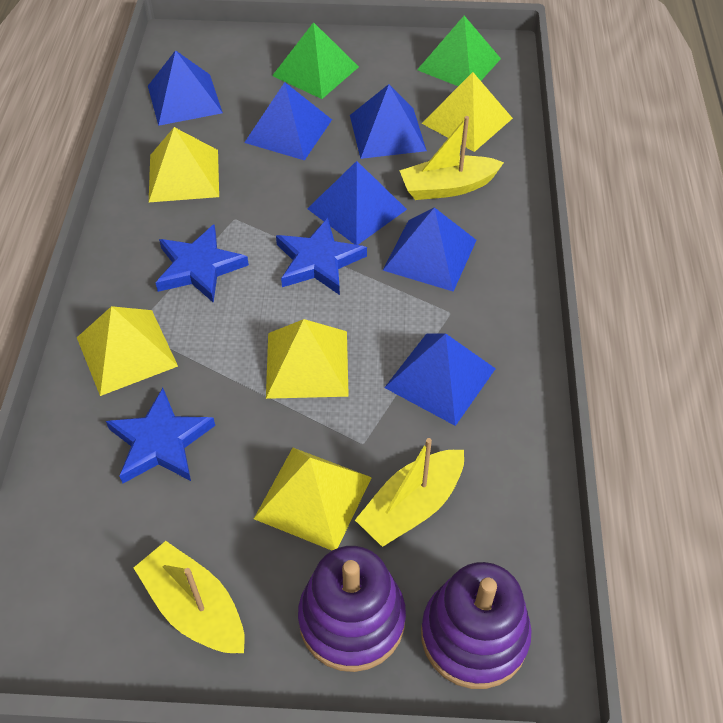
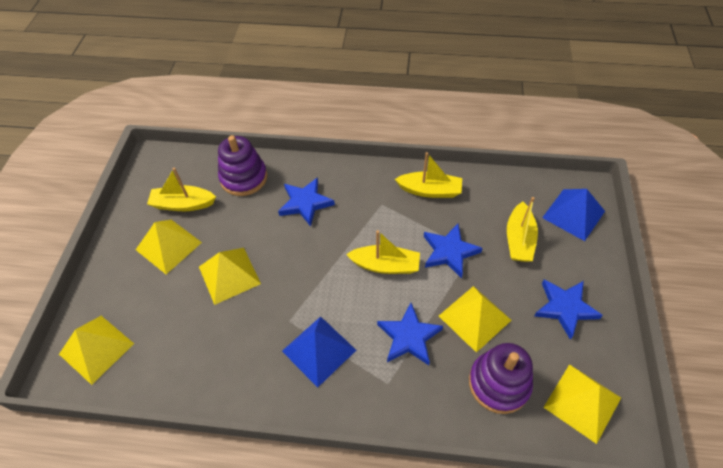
blue pyramid: 6 -> 2
blue star: 3 -> 4
green pyramid: 2 -> 0
yellow boat: 3 -> 4

